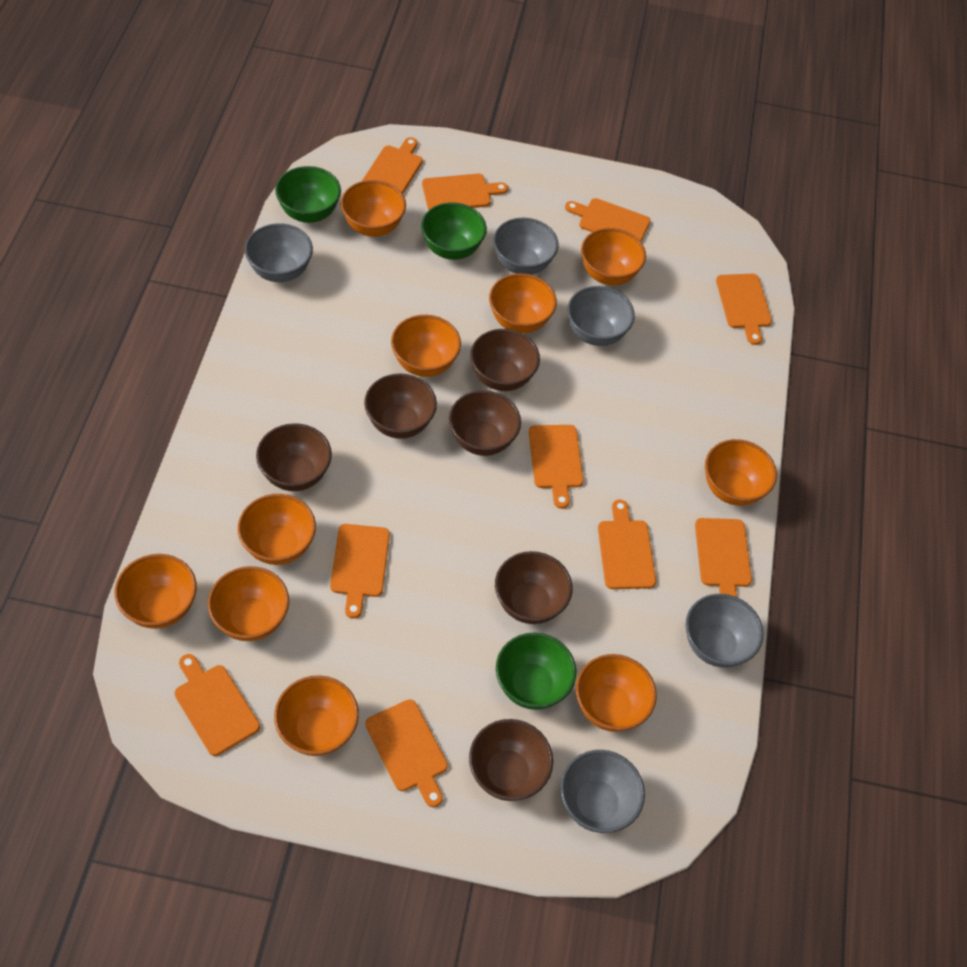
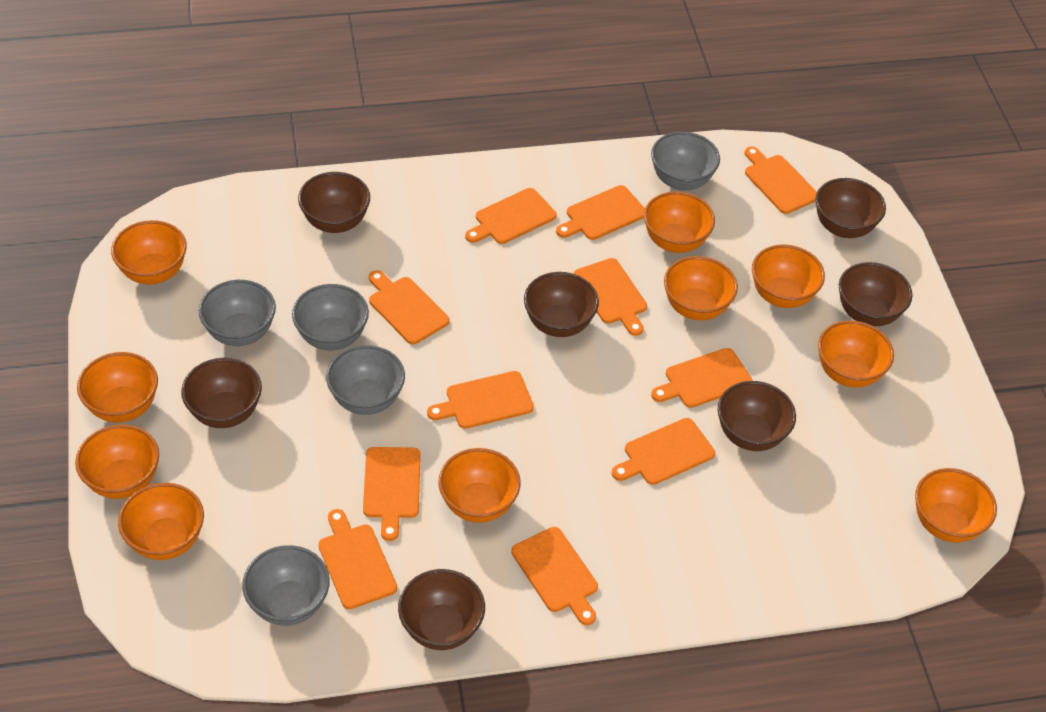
brown bowl: 6 -> 7
green bowl: 3 -> 0
orange cutting board: 10 -> 11

